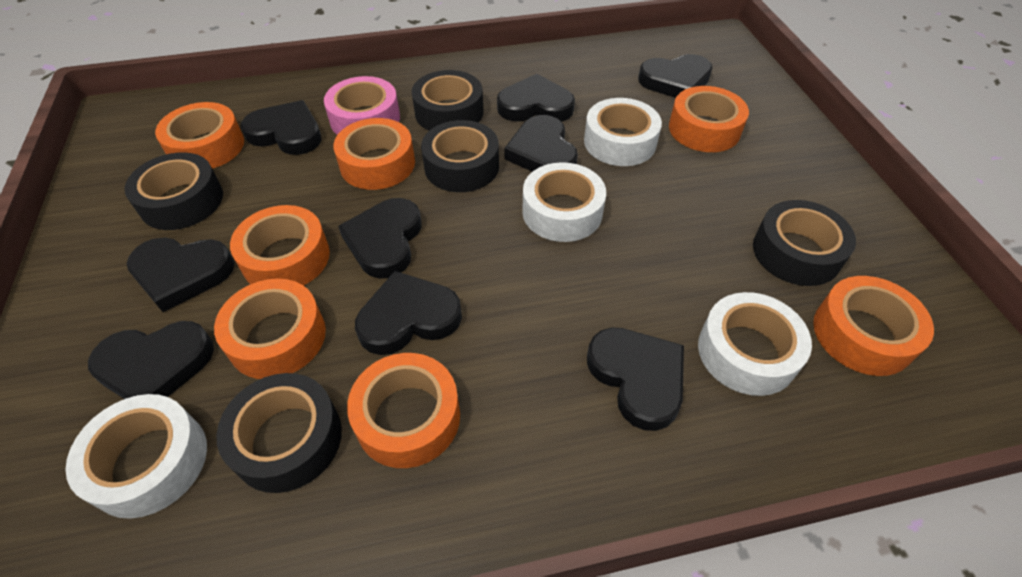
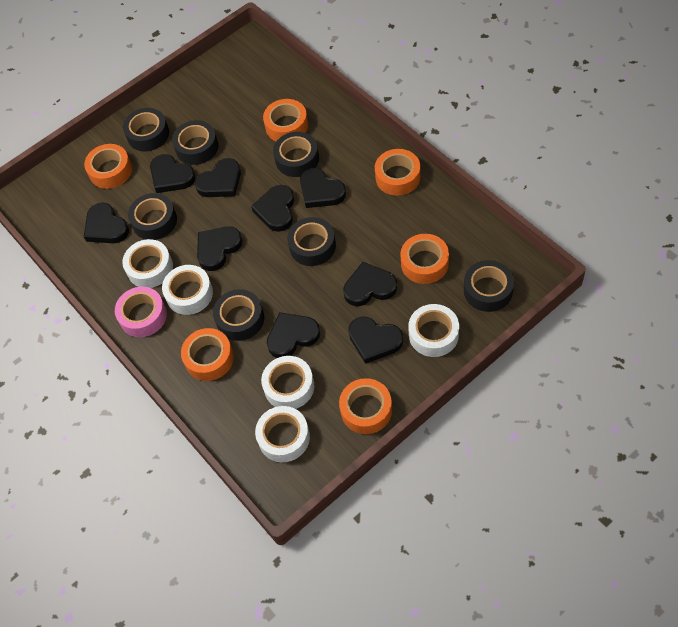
black tape: 5 -> 7
orange tape: 7 -> 6
white tape: 4 -> 5

